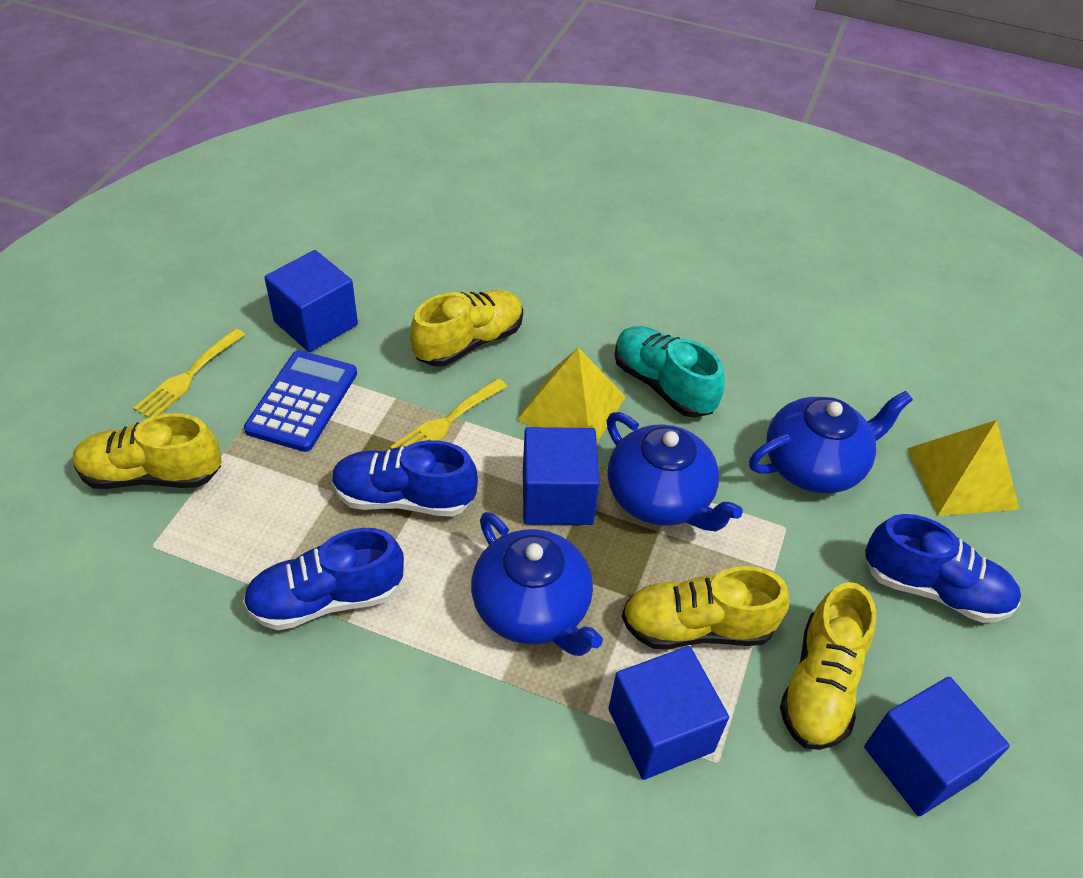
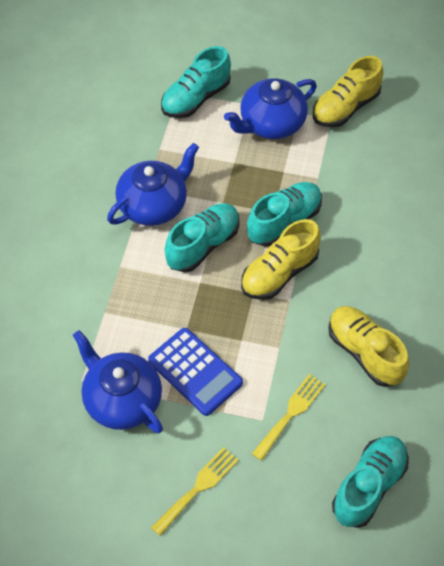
blue cube: 4 -> 0
blue shoe: 3 -> 0
turquoise shoe: 1 -> 4
yellow pyramid: 2 -> 0
yellow shoe: 4 -> 3

